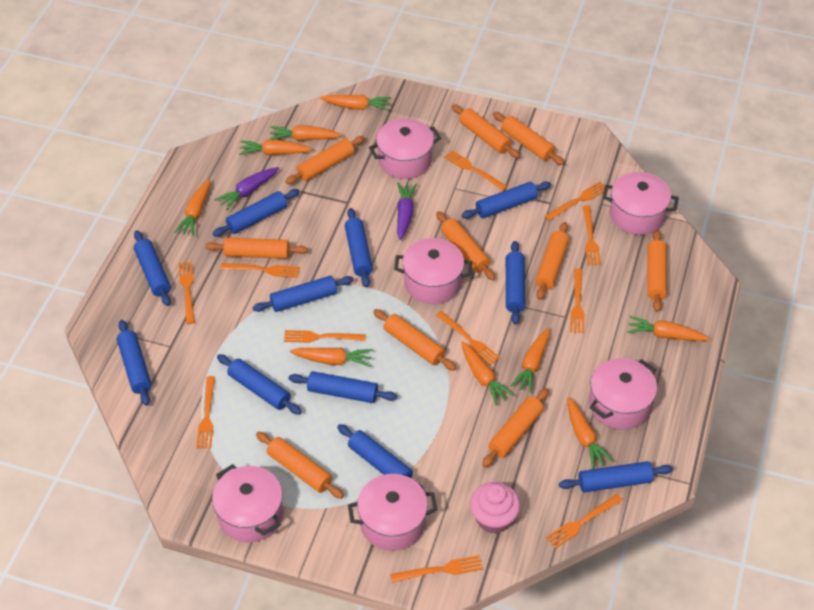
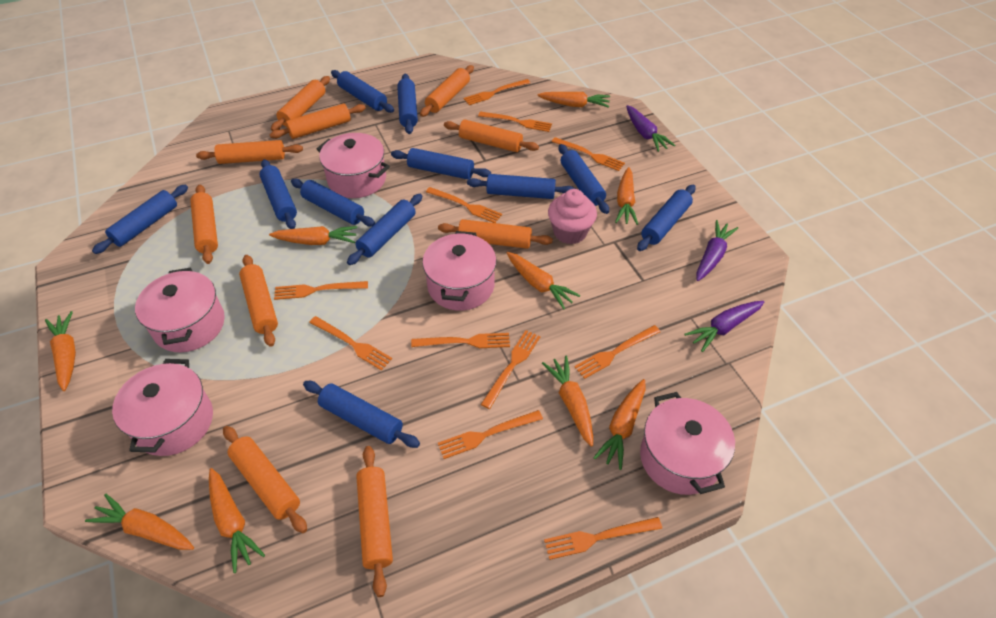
pink pot: 6 -> 5
purple carrot: 2 -> 3

